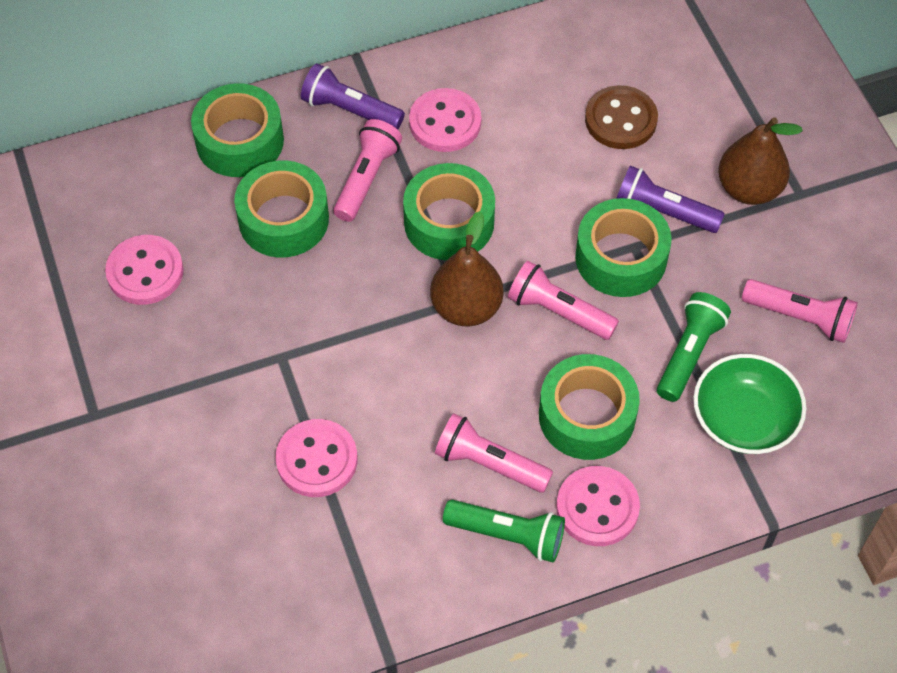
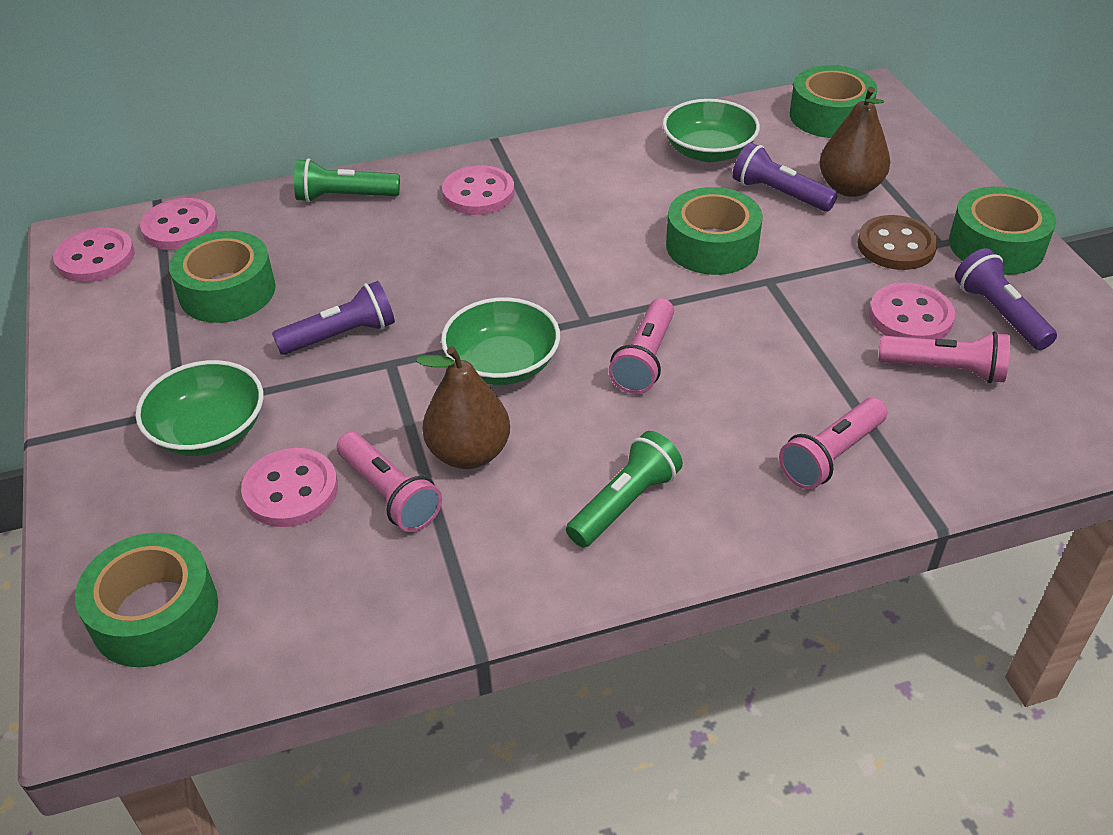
green bowl: 1 -> 3
pink button: 4 -> 5
purple flashlight: 2 -> 3

